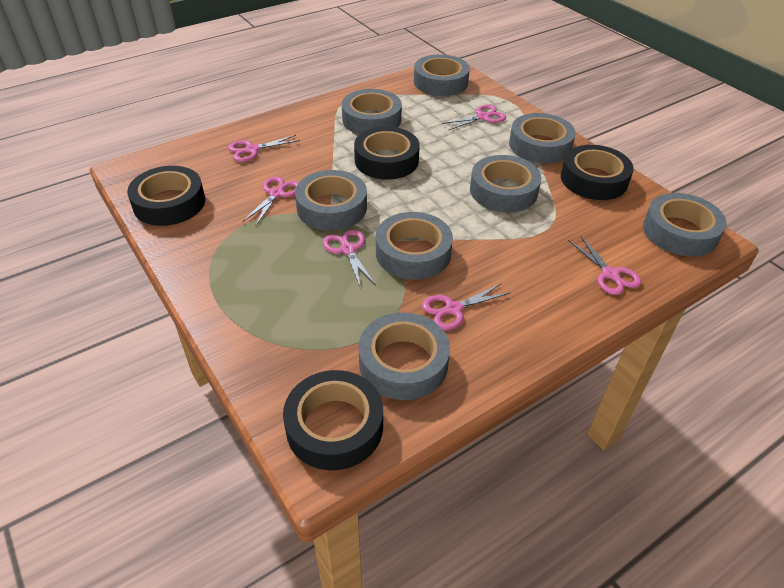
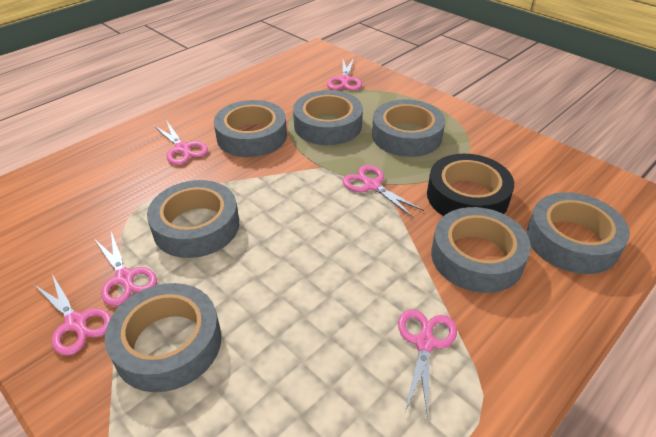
black tape: 4 -> 1
grey tape: 8 -> 7

